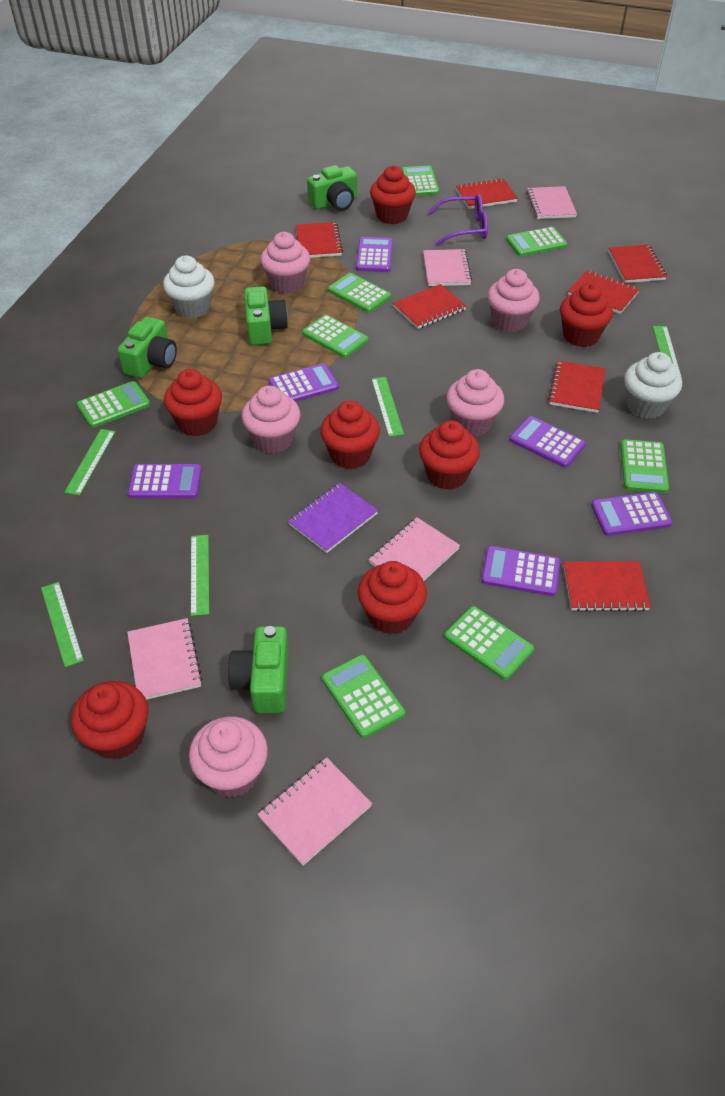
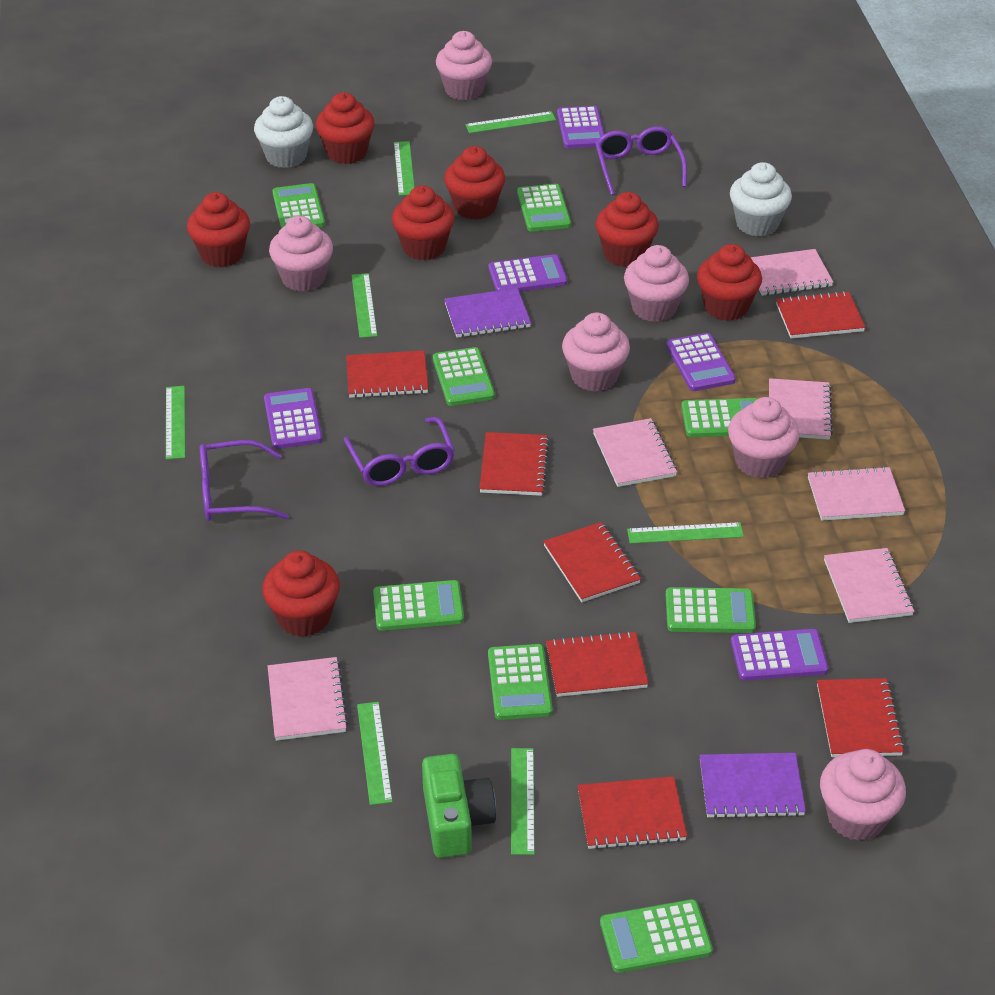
green camera: 4 -> 1
green ruler: 5 -> 7
pink cupcake: 5 -> 6
pink notebook: 5 -> 6
purple calculator: 6 -> 5
purple glasses: 1 -> 3
purple notebook: 1 -> 2

